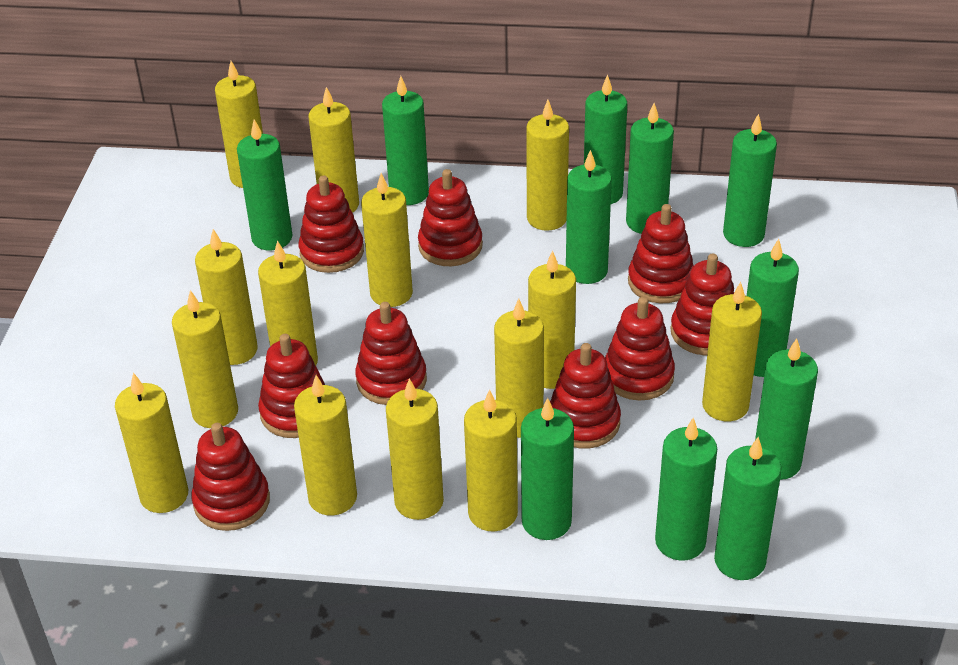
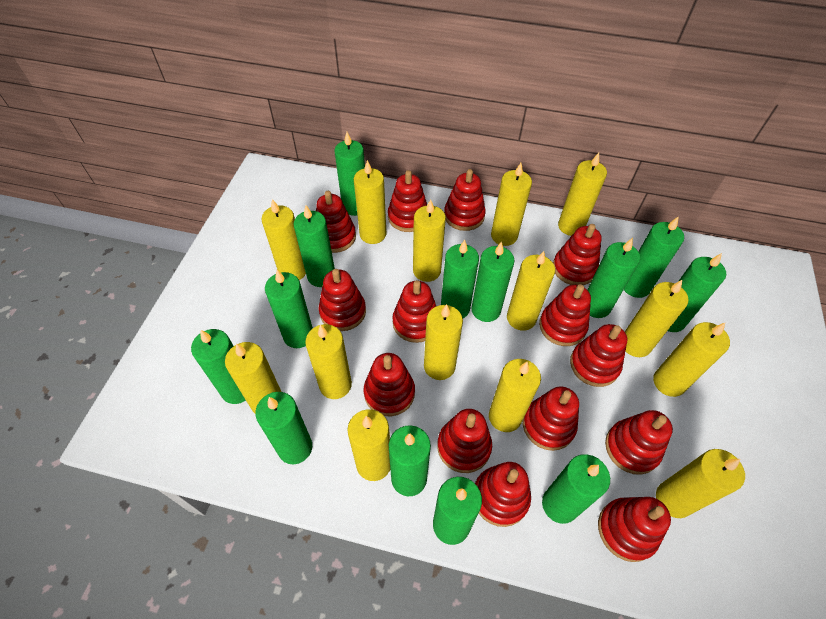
green candle: 11 -> 13
red stacking toy: 9 -> 14

